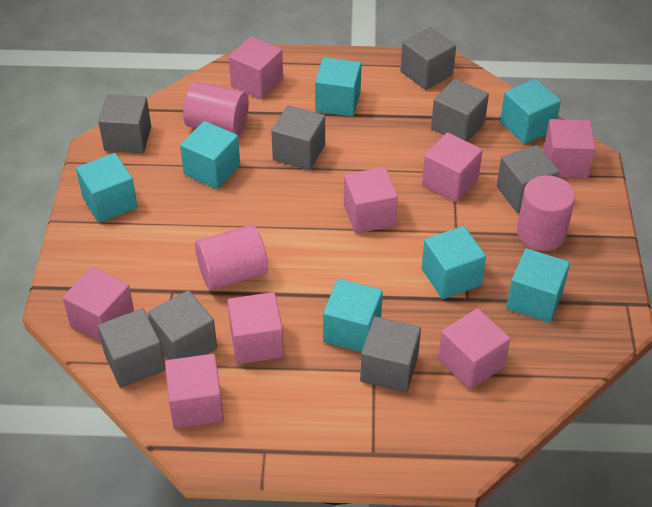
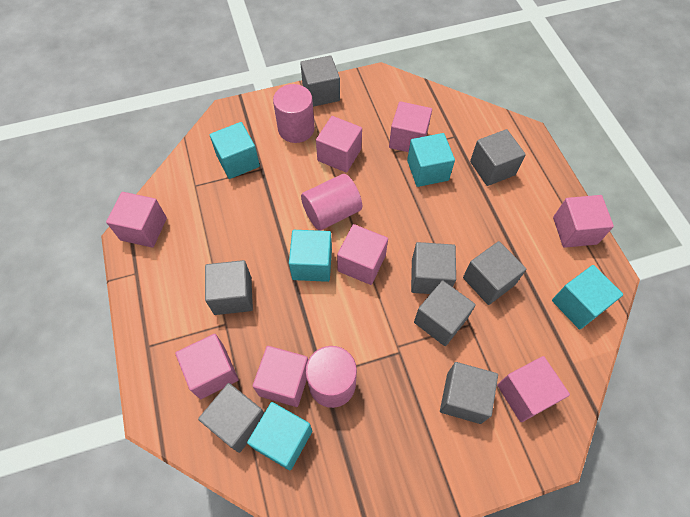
turquoise cube: 7 -> 5

